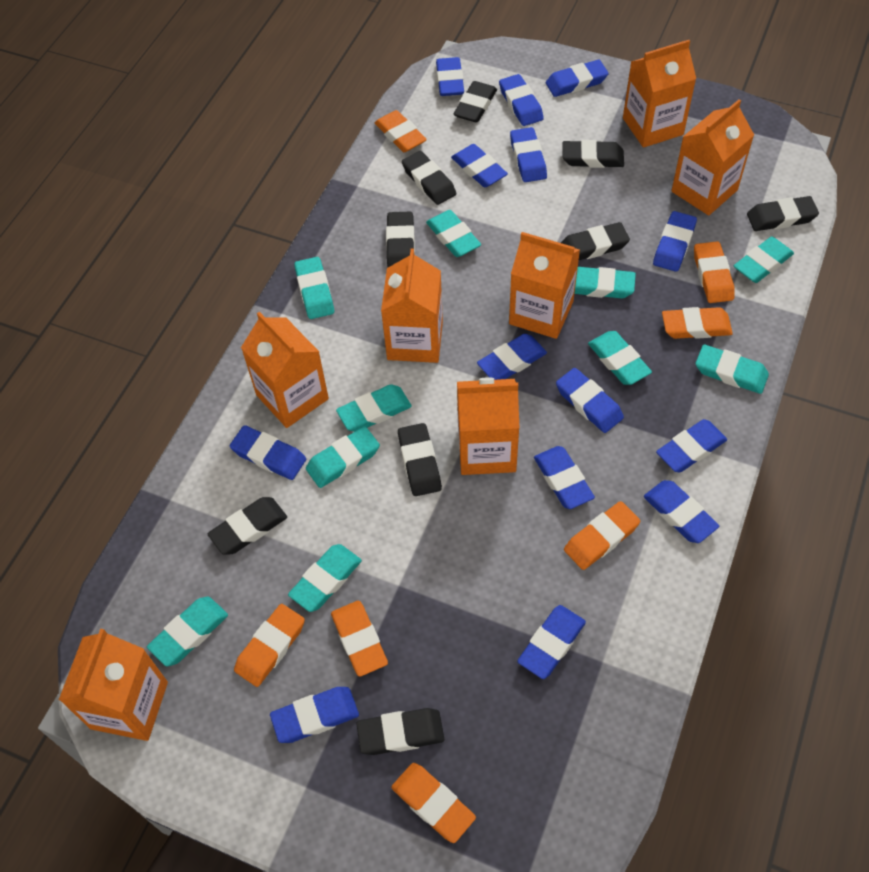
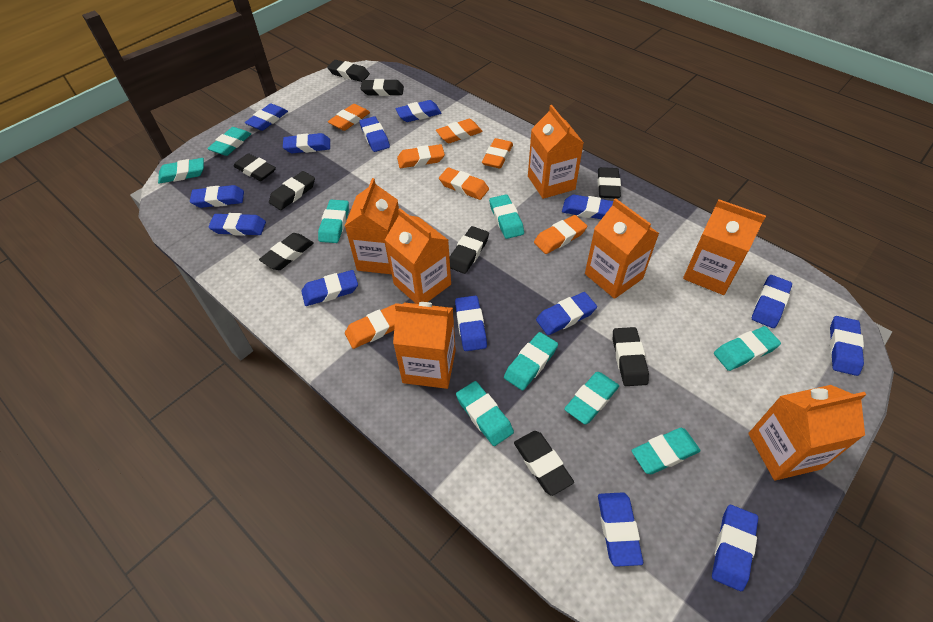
turquoise eraser: 10 -> 9

